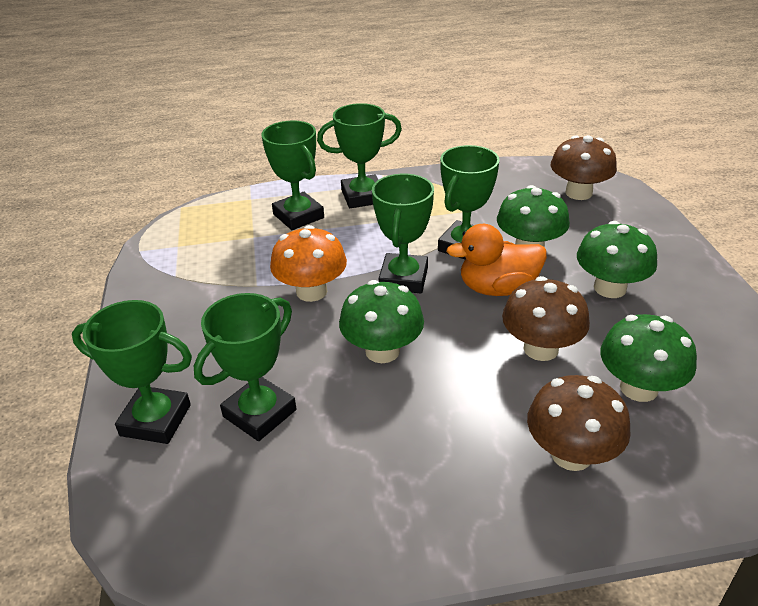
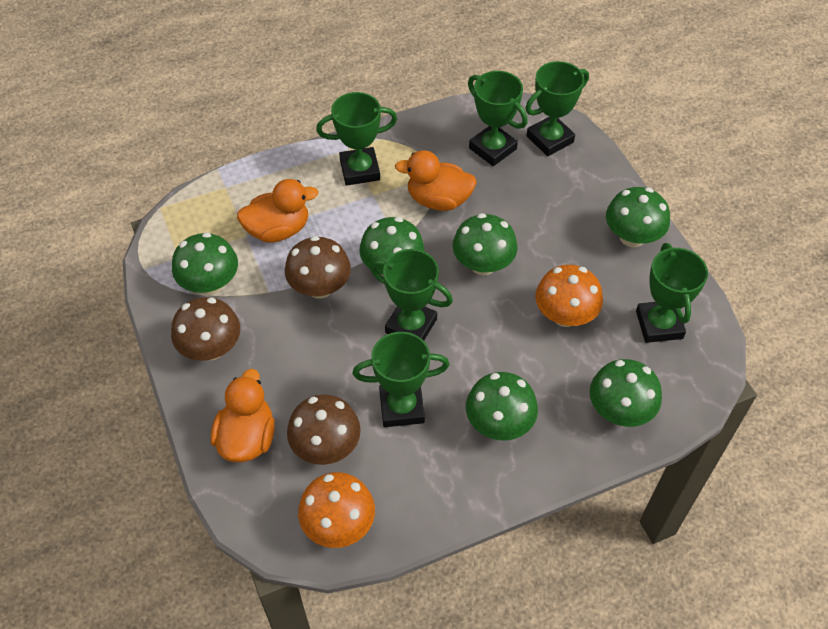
green mushroom: 4 -> 6
orange duck: 1 -> 3
orange mushroom: 1 -> 2

